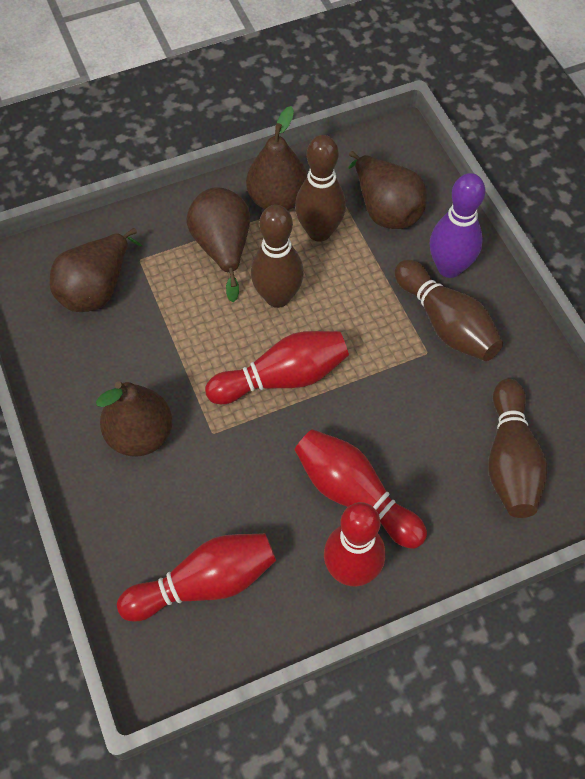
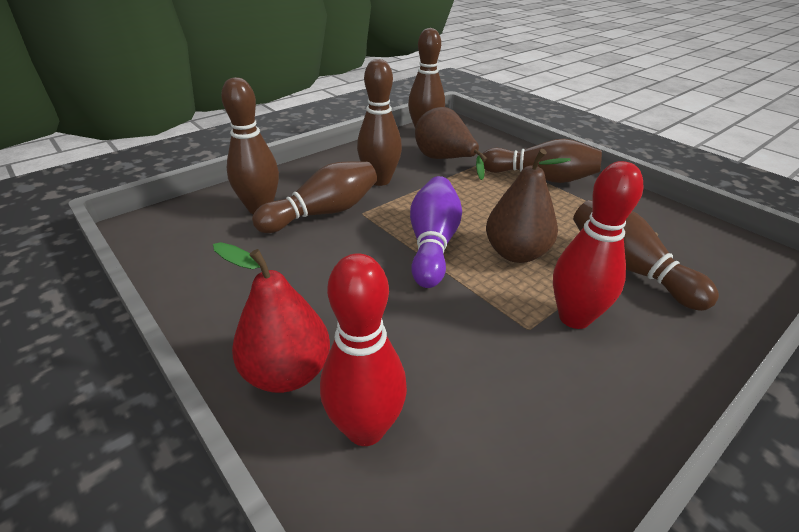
brown bowling pin: 4 -> 6
brown pear: 5 -> 2
red bowling pin: 4 -> 2
red pear: 0 -> 1

